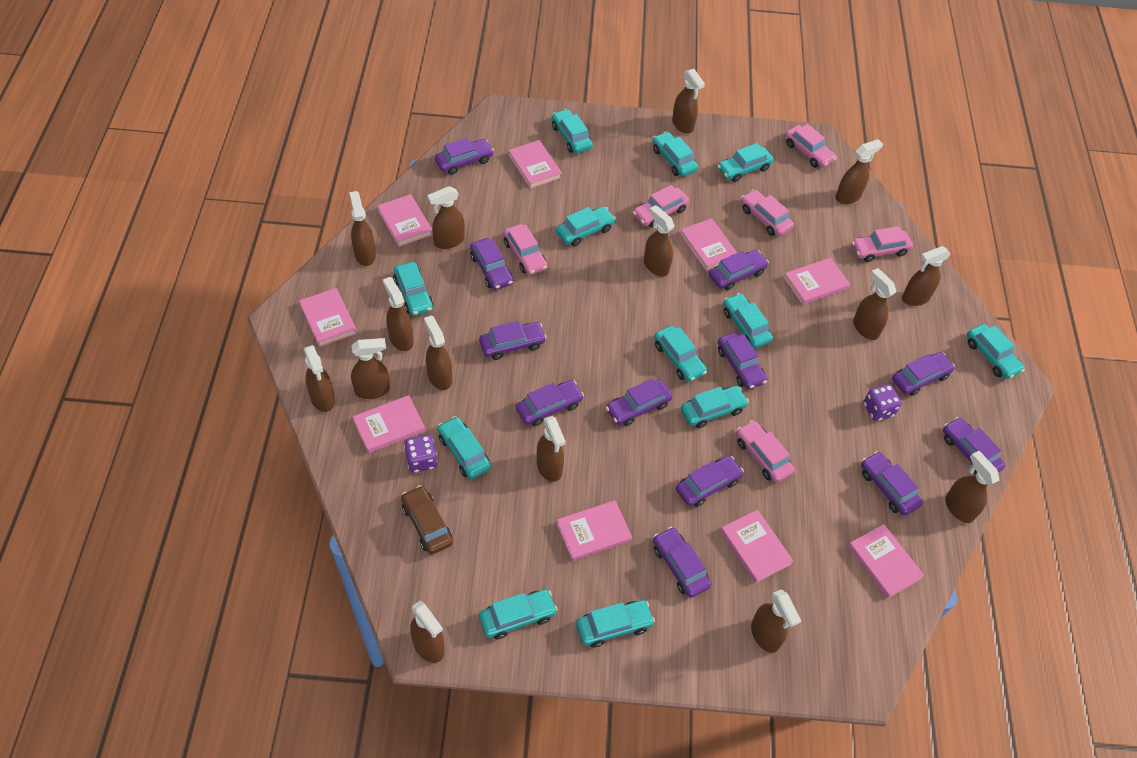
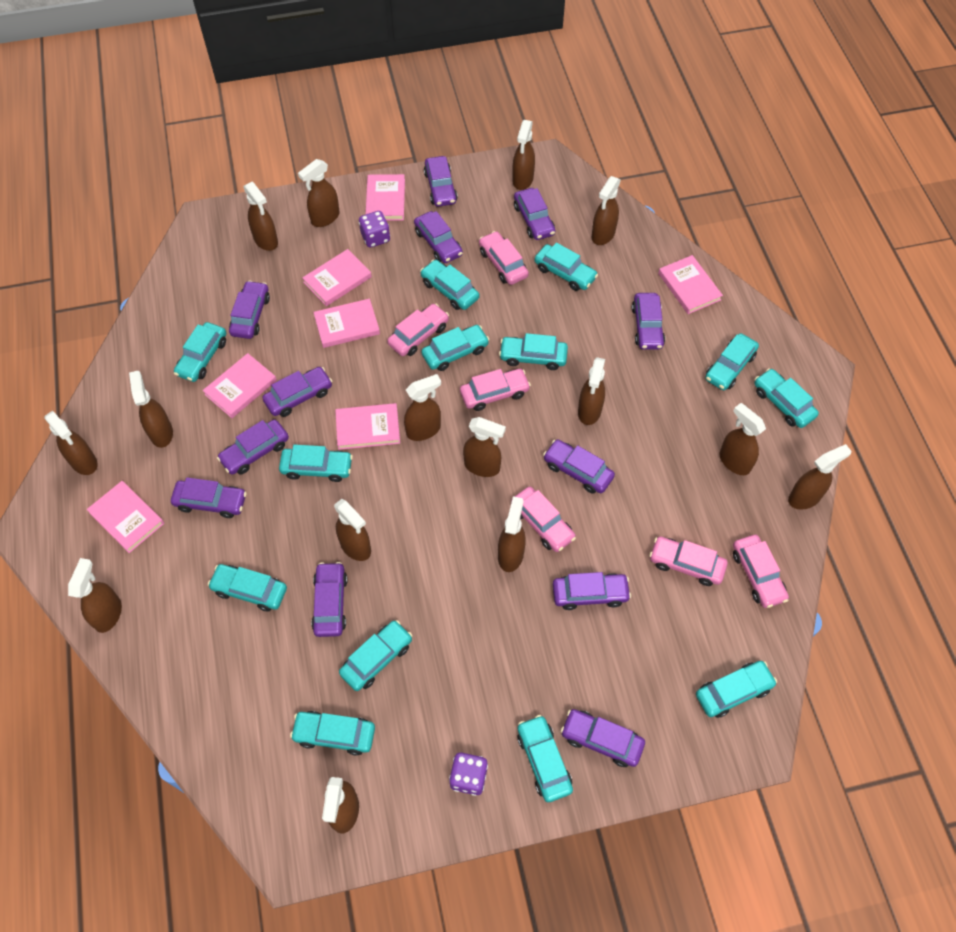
brown car: 1 -> 0
pink book: 9 -> 7
turquoise car: 12 -> 13

